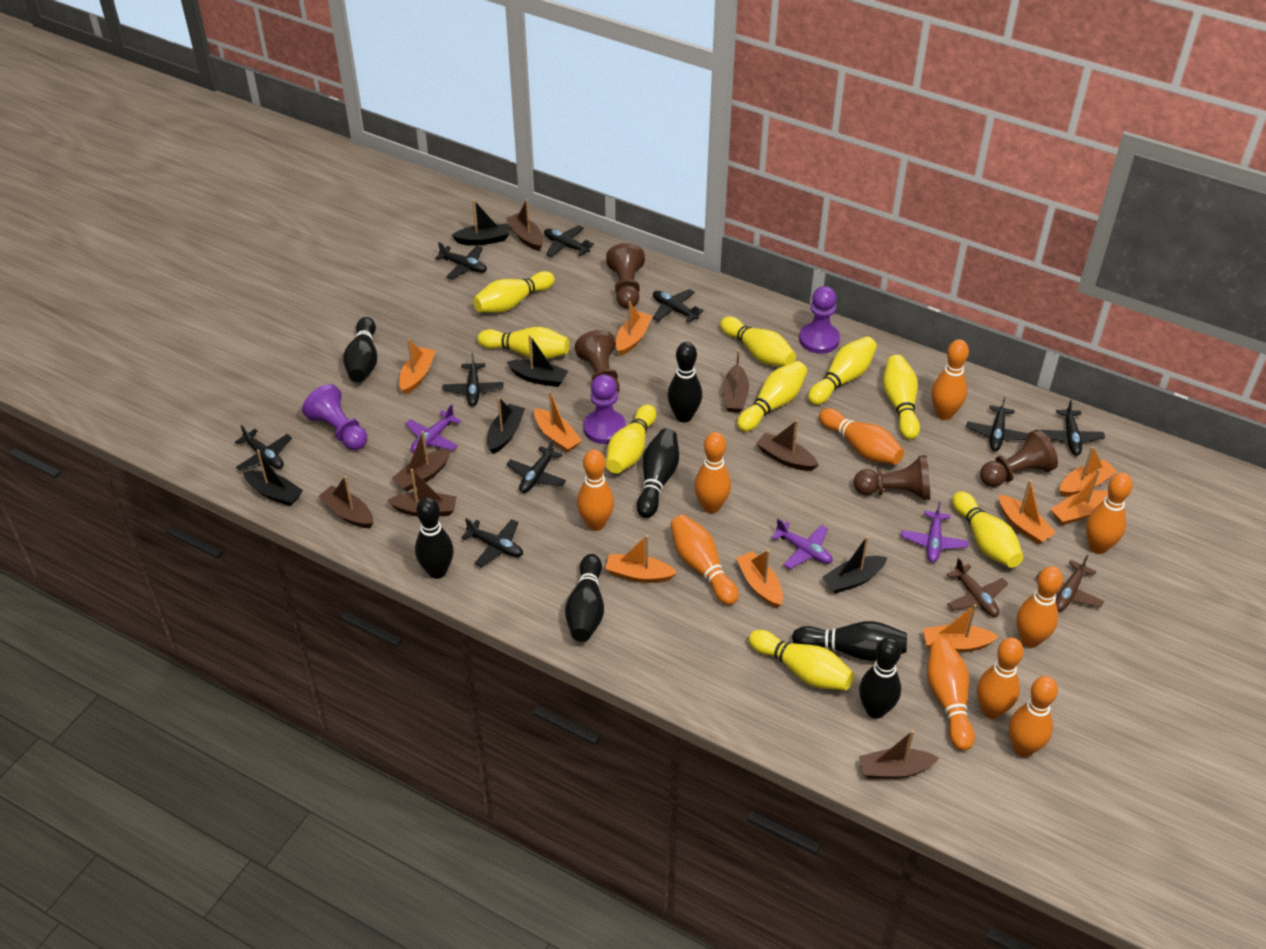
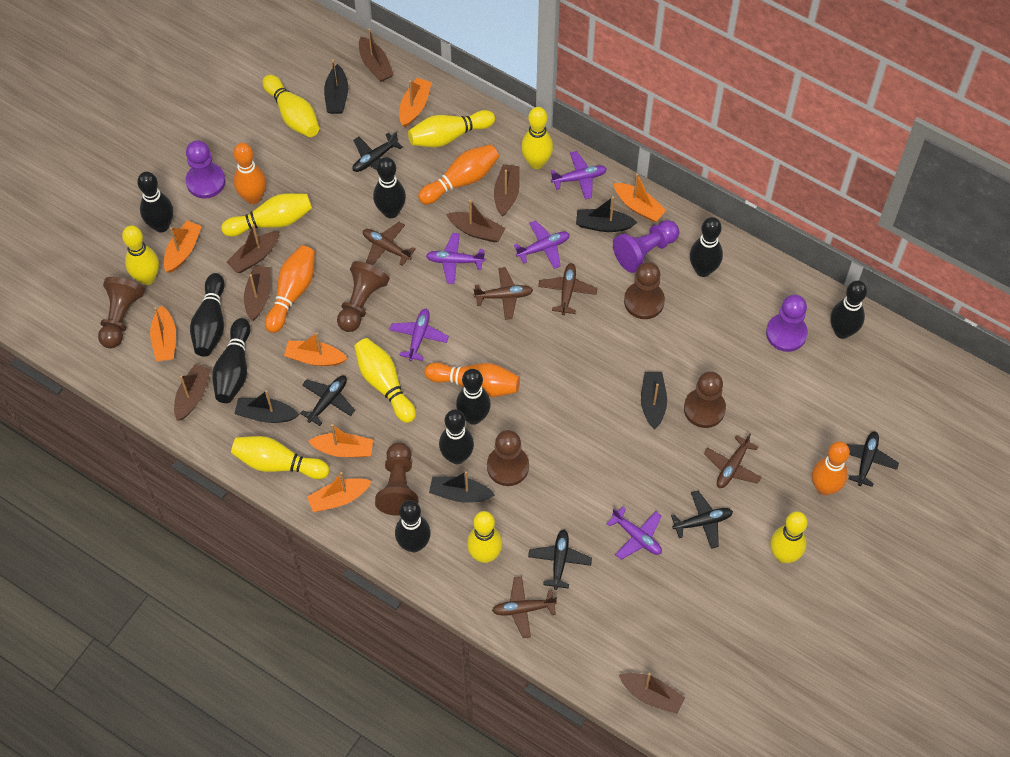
black bowling pin: 7 -> 9
black plane: 9 -> 5
brown pawn: 4 -> 6
brown plane: 2 -> 5
orange boat: 9 -> 7
orange bowling pin: 10 -> 5
purple plane: 3 -> 5

